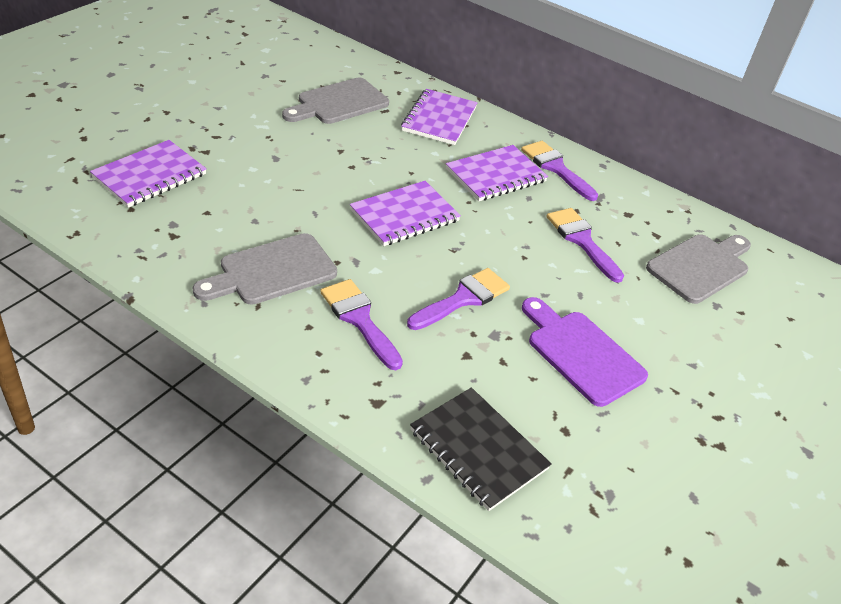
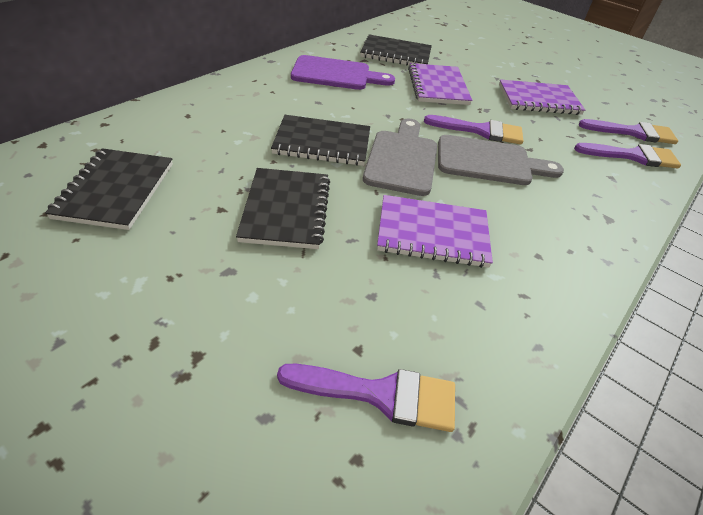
black notebook: 1 -> 4
grey cutting board: 3 -> 2
purple notebook: 4 -> 3

